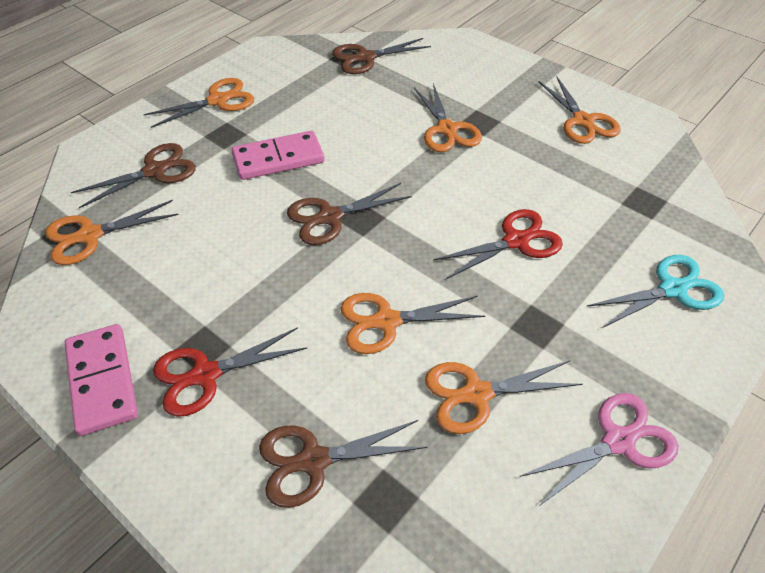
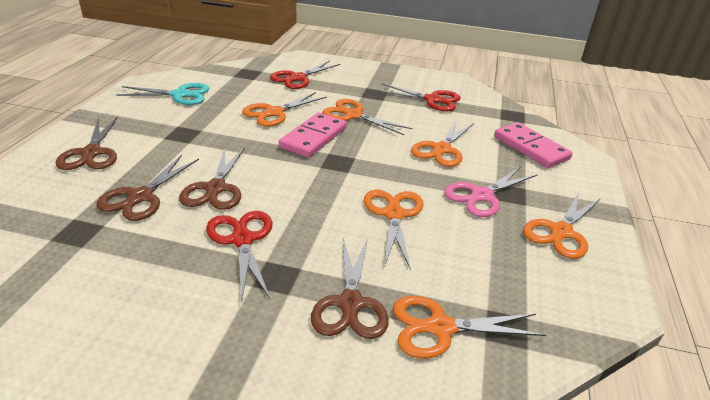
red scissors: 2 -> 3

